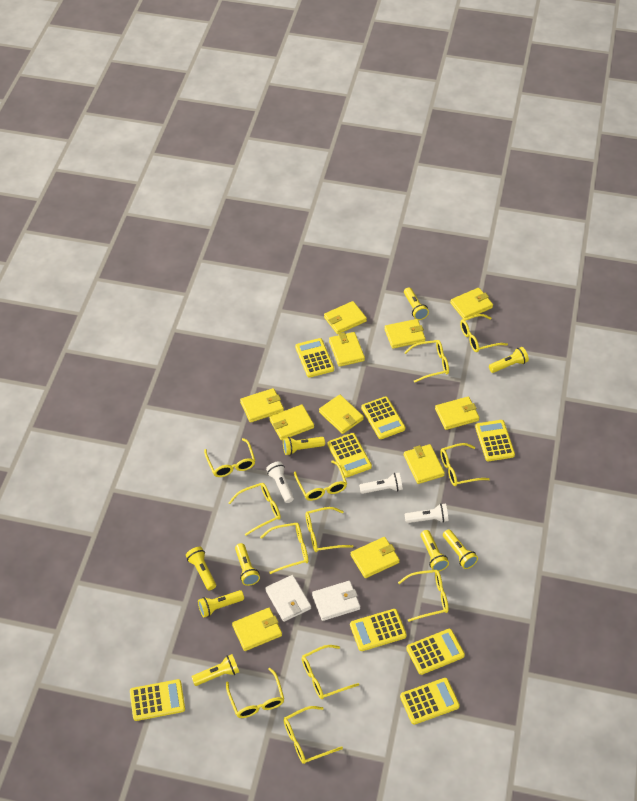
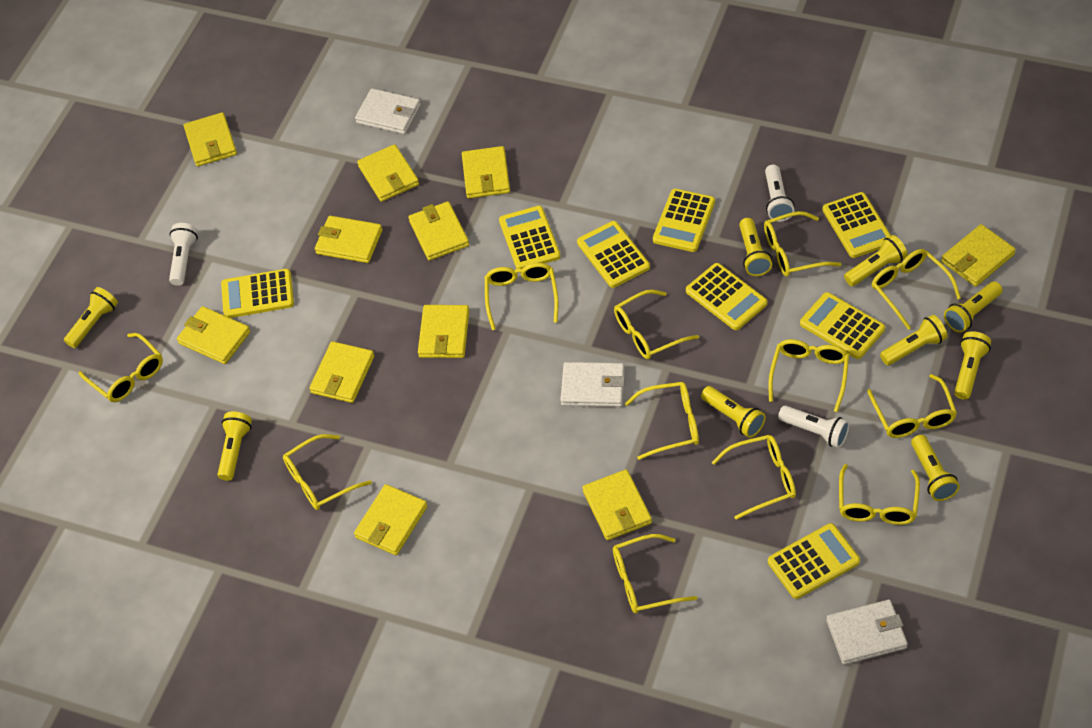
white wallet: 2 -> 3

